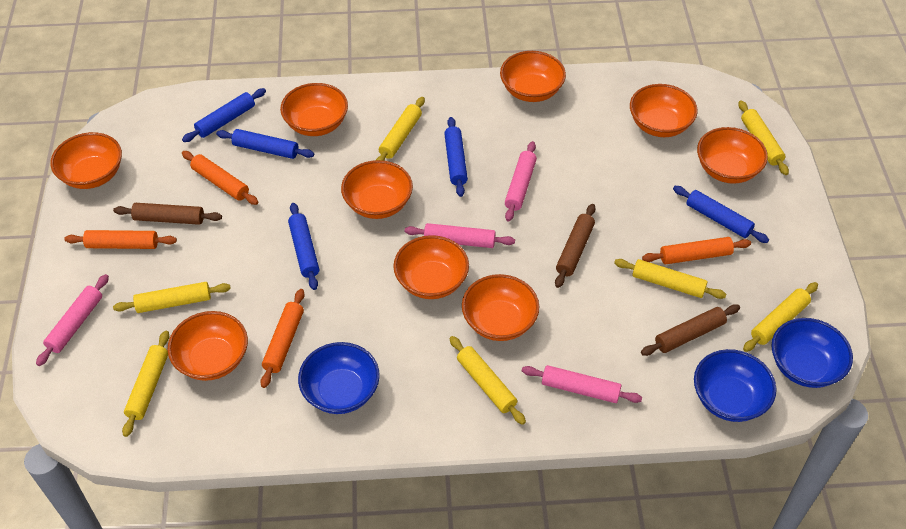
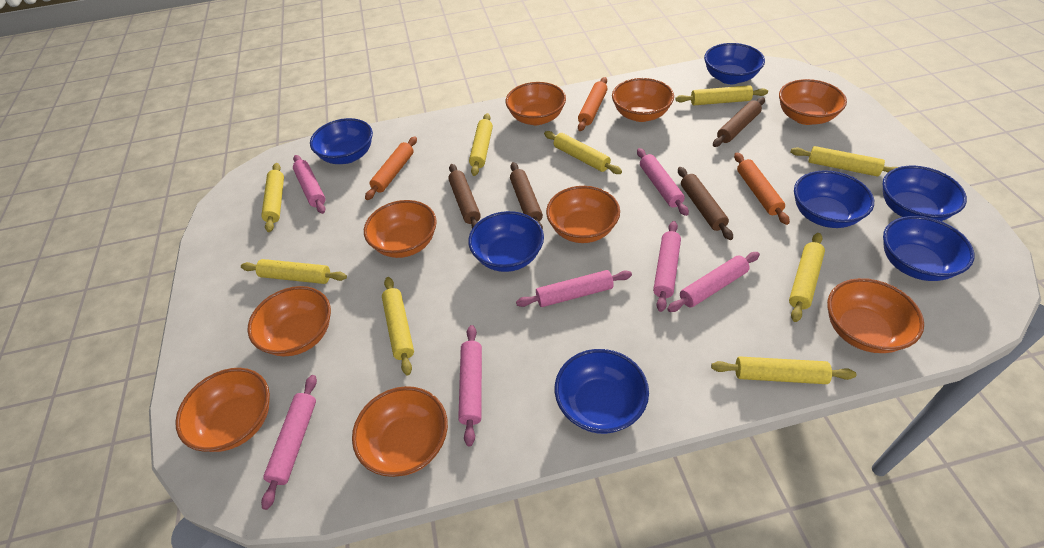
blue bowl: 3 -> 7
blue rolling pin: 5 -> 0
brown rolling pin: 3 -> 4
orange rolling pin: 4 -> 3
pink rolling pin: 4 -> 7
yellow rolling pin: 7 -> 9

